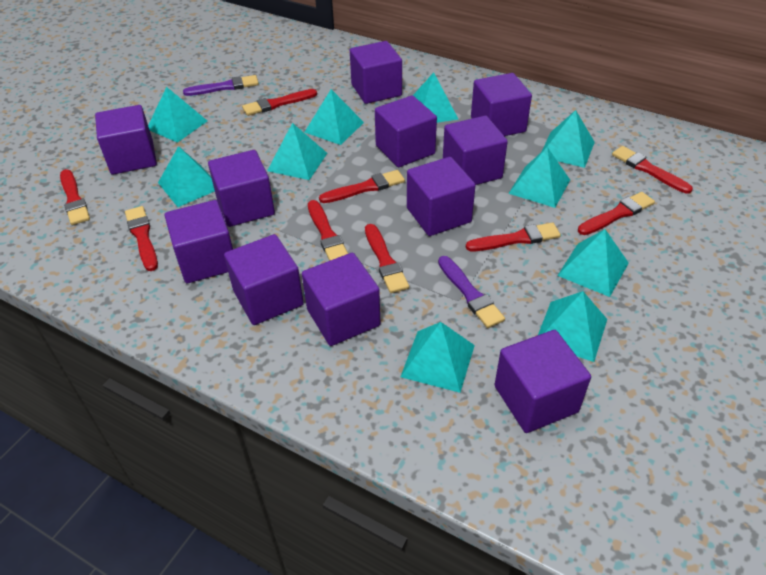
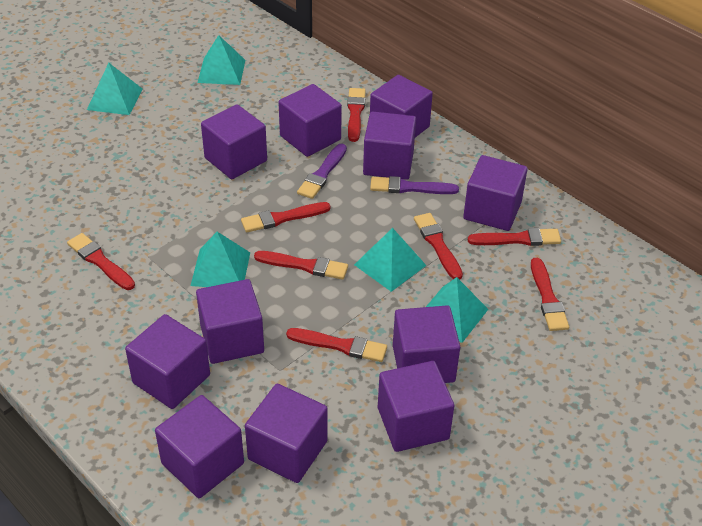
red brush: 9 -> 8
turquoise pyramid: 10 -> 5

